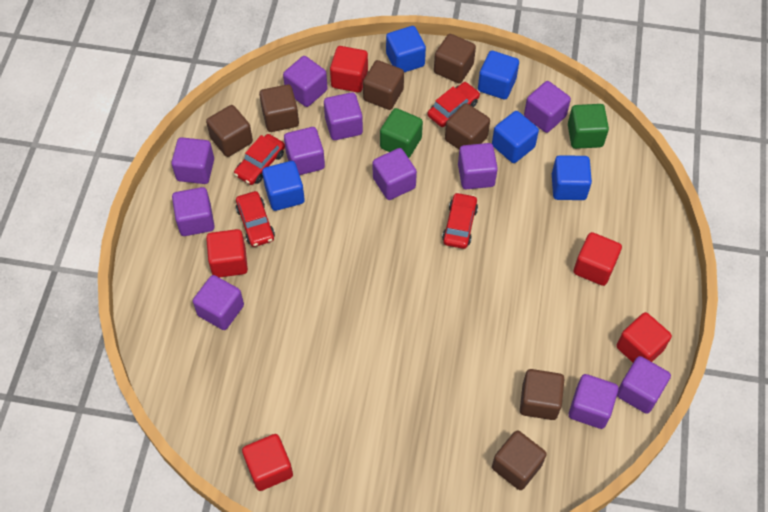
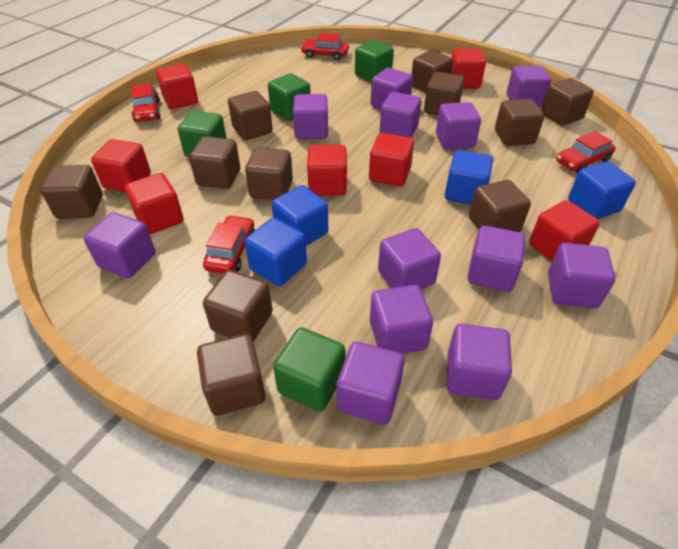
blue cube: 5 -> 4
brown cube: 7 -> 11
green cube: 2 -> 4
purple cube: 11 -> 12
red cube: 5 -> 7

